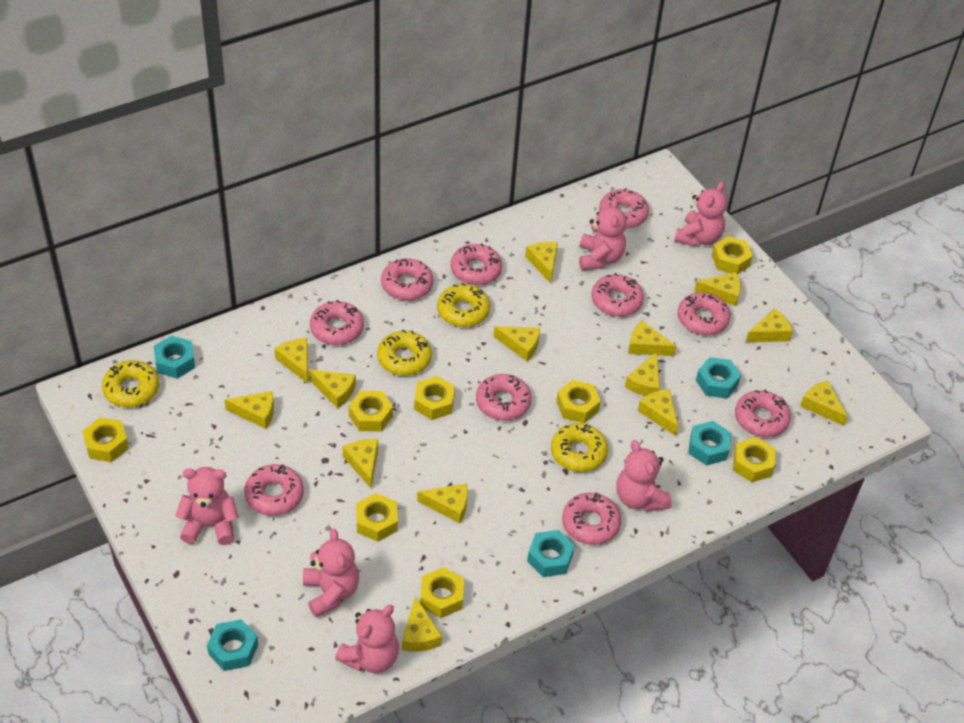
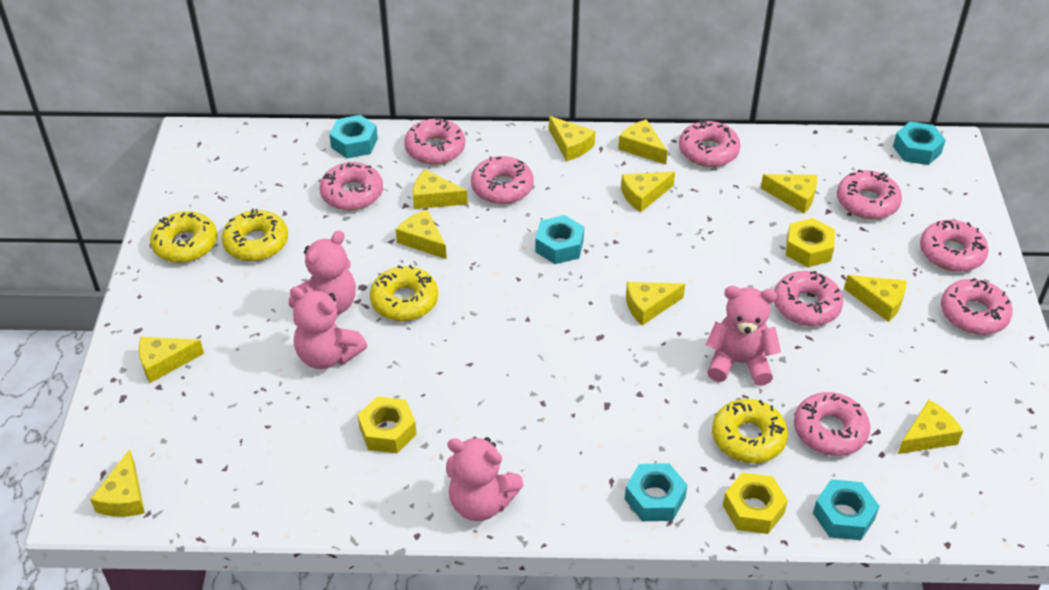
pink donut: 10 -> 9
pink teddy bear: 6 -> 4
yellow cheese: 14 -> 11
yellow nut: 8 -> 3

